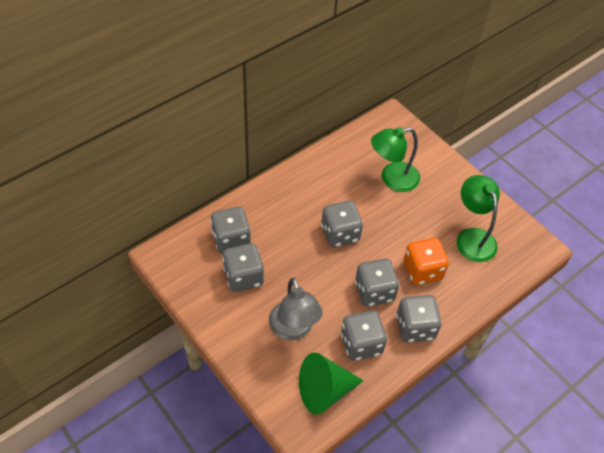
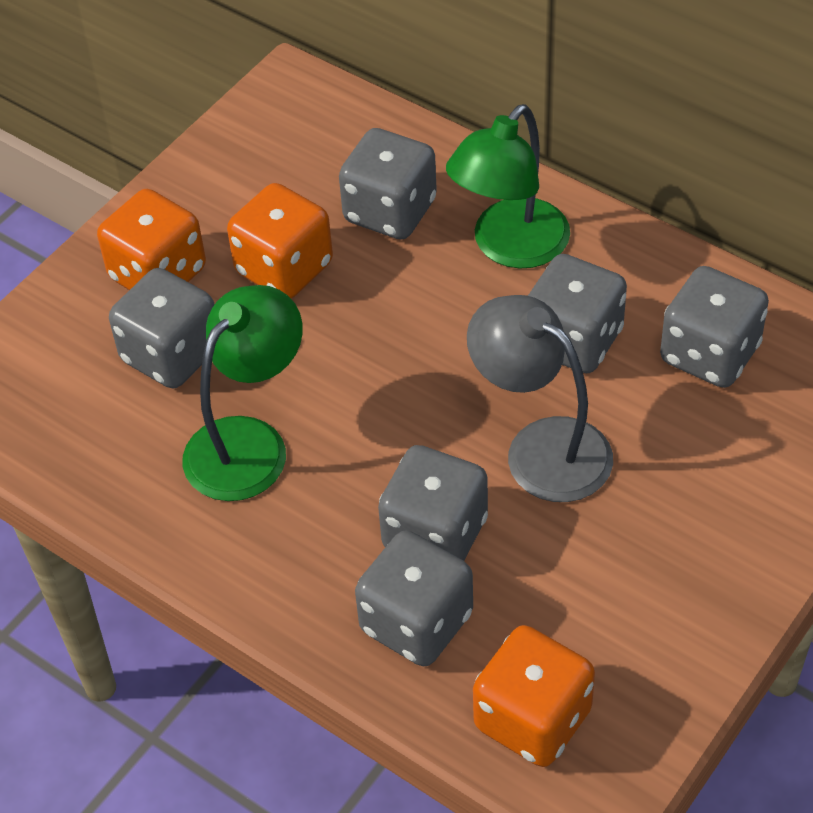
green cone: 1 -> 0
orange dice: 1 -> 3

